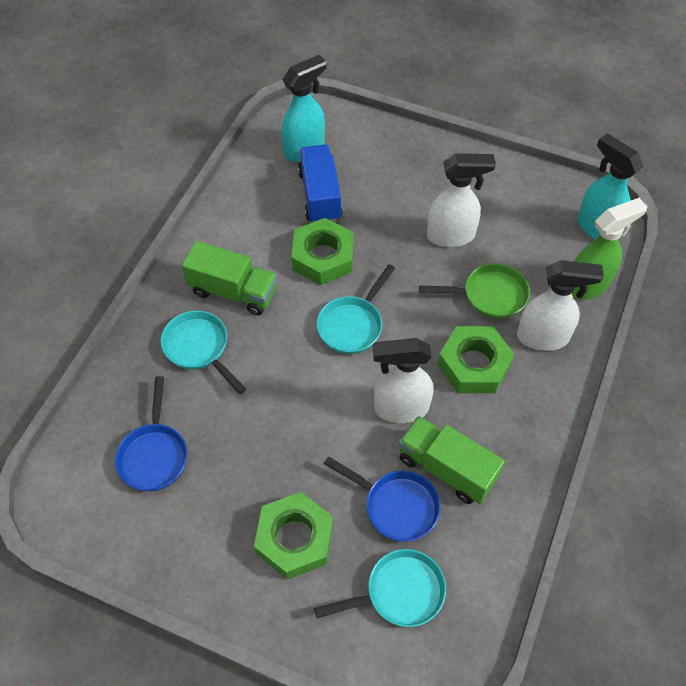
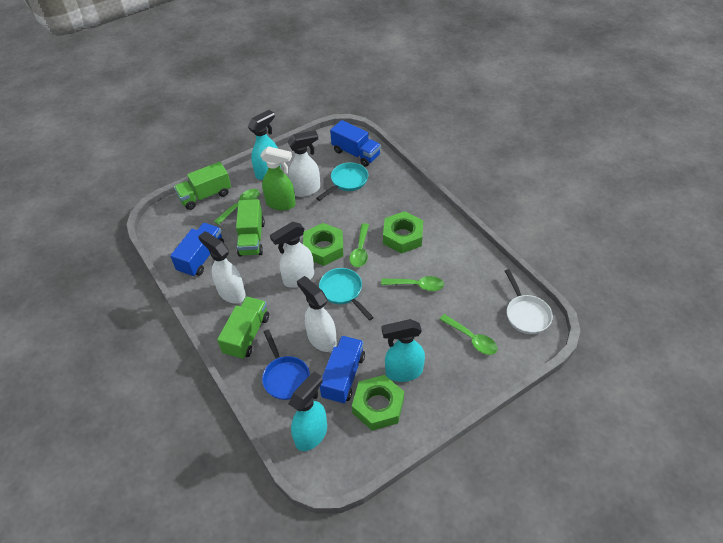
blue pan: 2 -> 1
blue truck: 1 -> 3
green pan: 1 -> 0
green spoon: 0 -> 4
green truck: 2 -> 3
turquoise pan: 3 -> 2
turquoise spray bottle: 2 -> 3
white pan: 0 -> 1
white spray bottle: 3 -> 4

